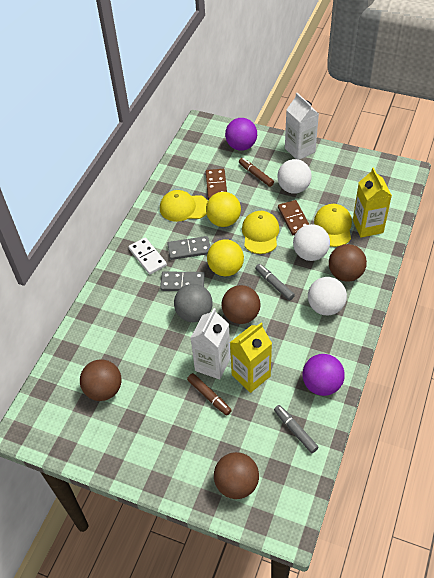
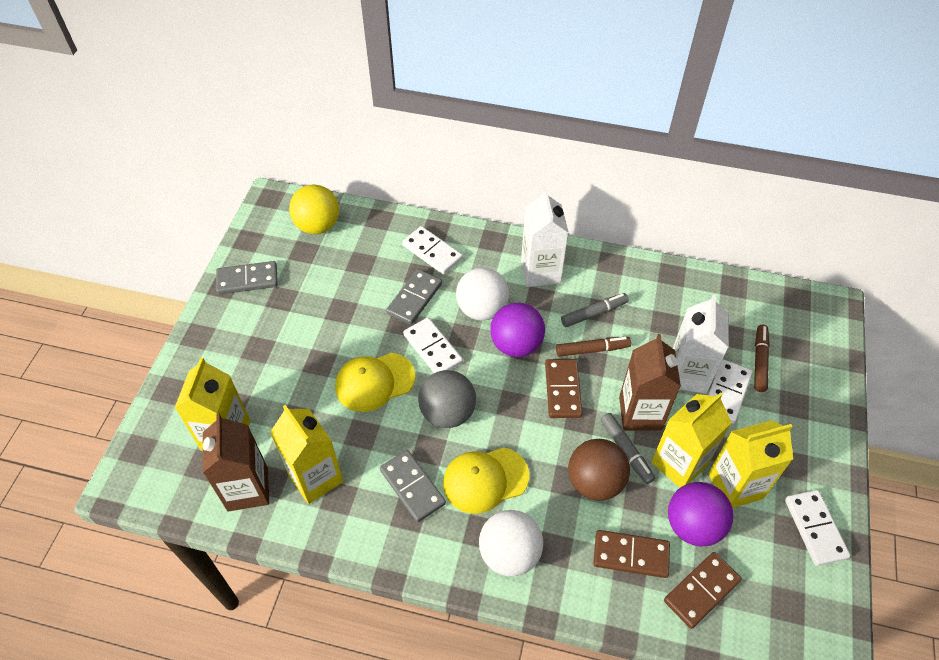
brown ball: 4 -> 1
brown carton: 0 -> 2
brown domino: 2 -> 3
grey domino: 2 -> 3
white ball: 3 -> 2
white domino: 1 -> 4
yellow ball: 2 -> 1
yellow cap: 3 -> 2
yellow carton: 2 -> 4

